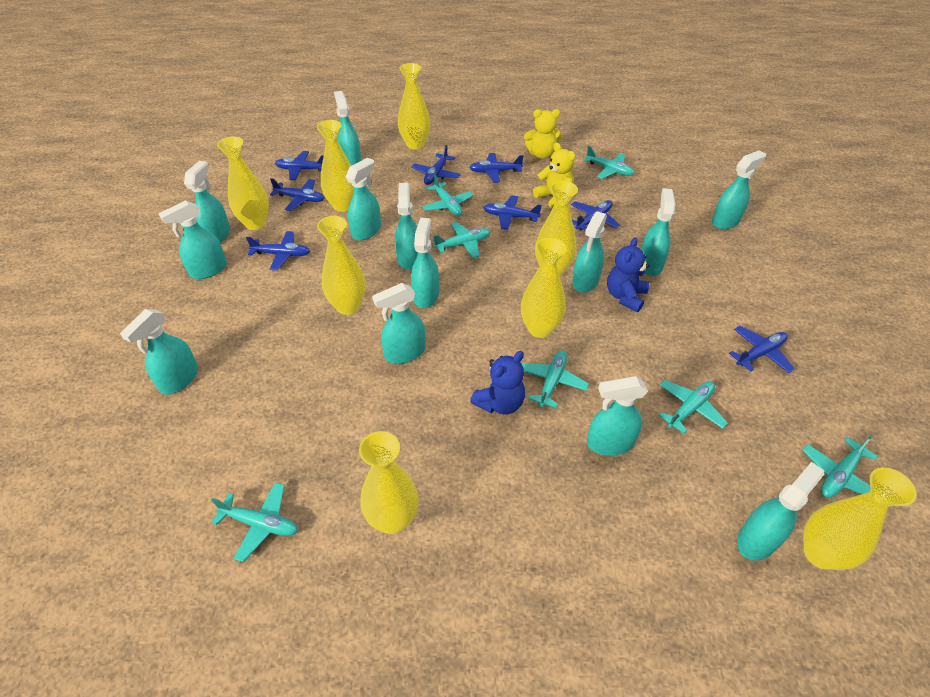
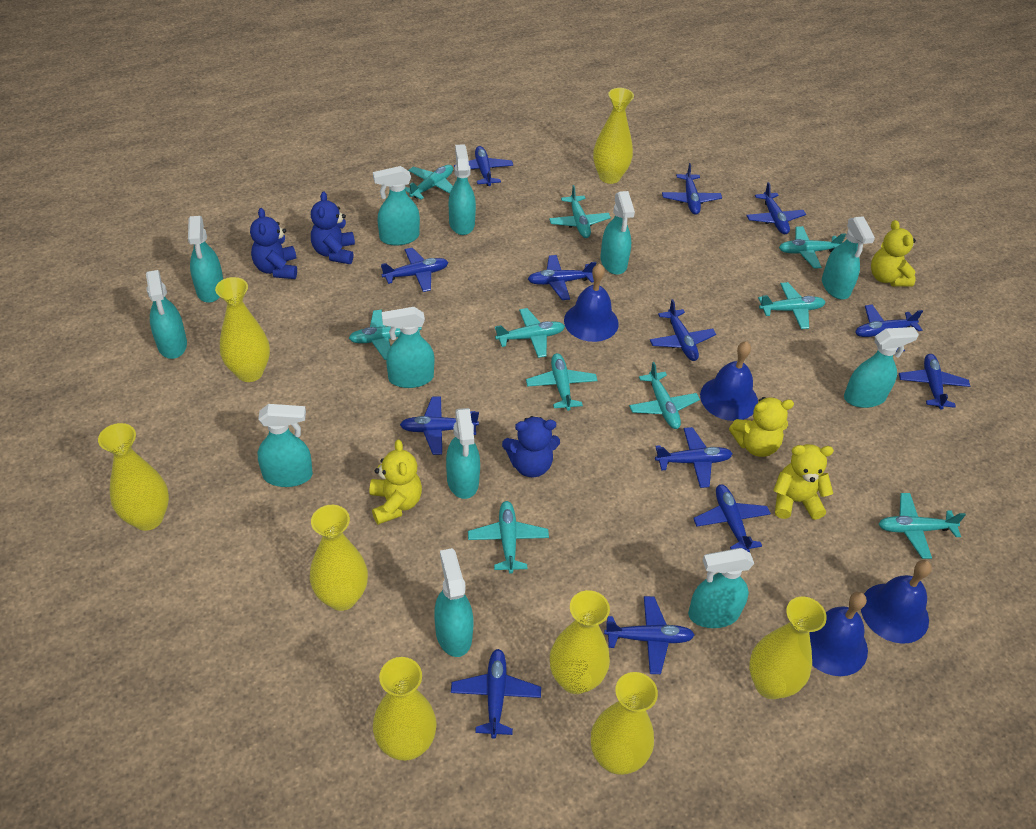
blue bell: 0 -> 4
blue plane: 8 -> 13
blue teddy bear: 2 -> 3
turquoise plane: 7 -> 10
turquoise spray bottle: 13 -> 12
yellow teddy bear: 2 -> 4

